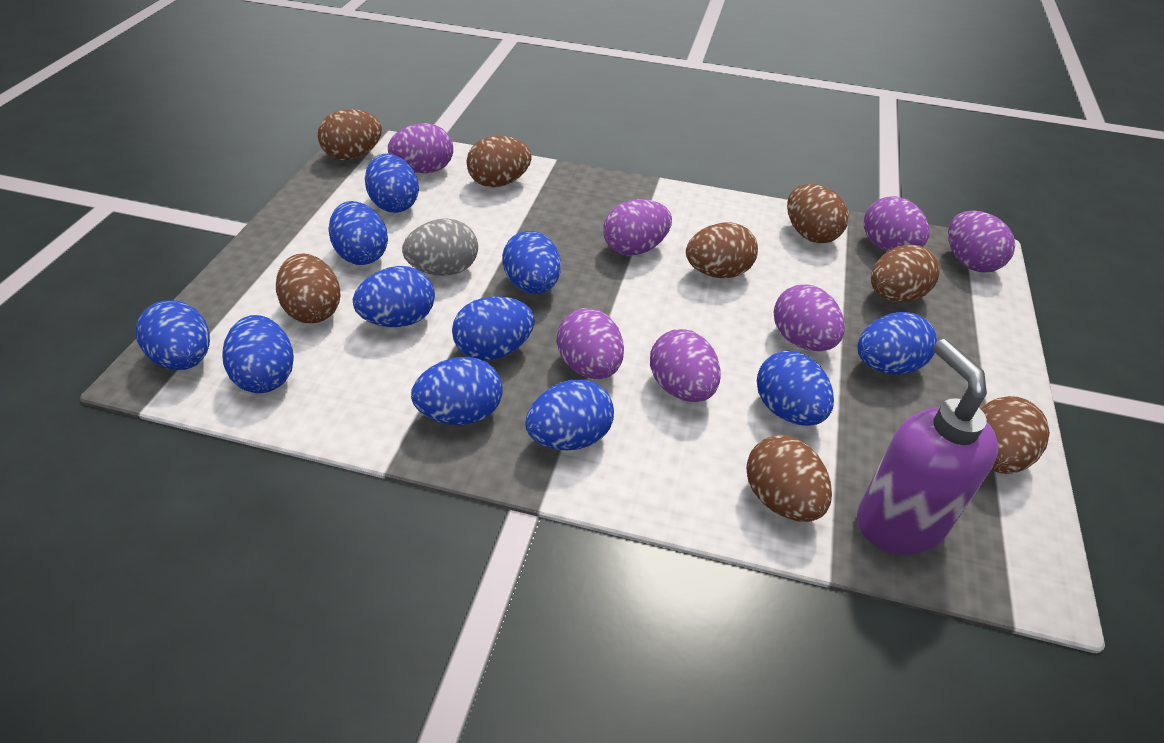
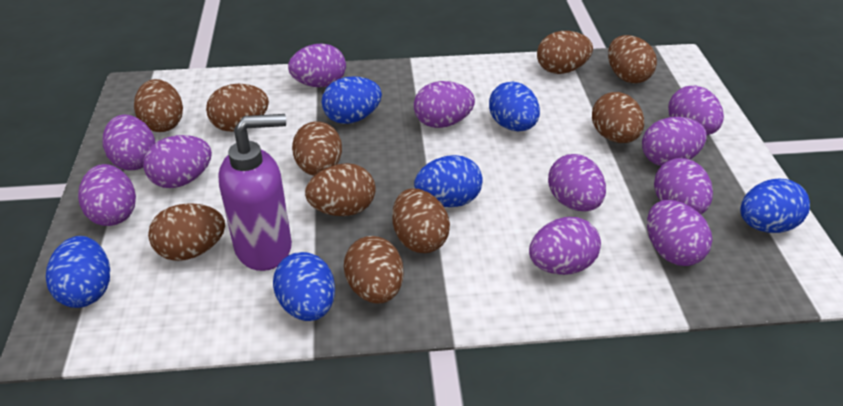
blue egg: 11 -> 6
brown egg: 8 -> 10
grey egg: 1 -> 0
purple egg: 7 -> 11

